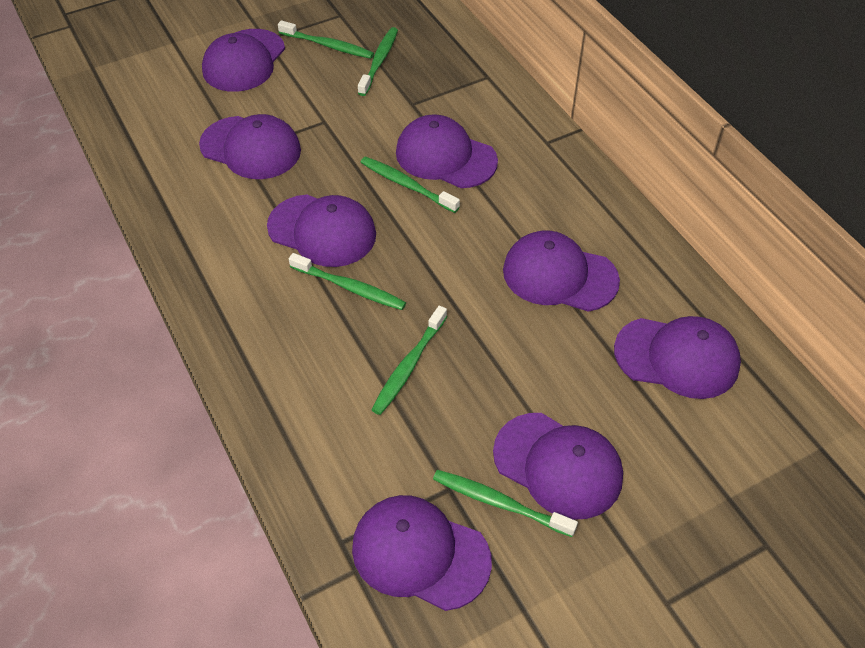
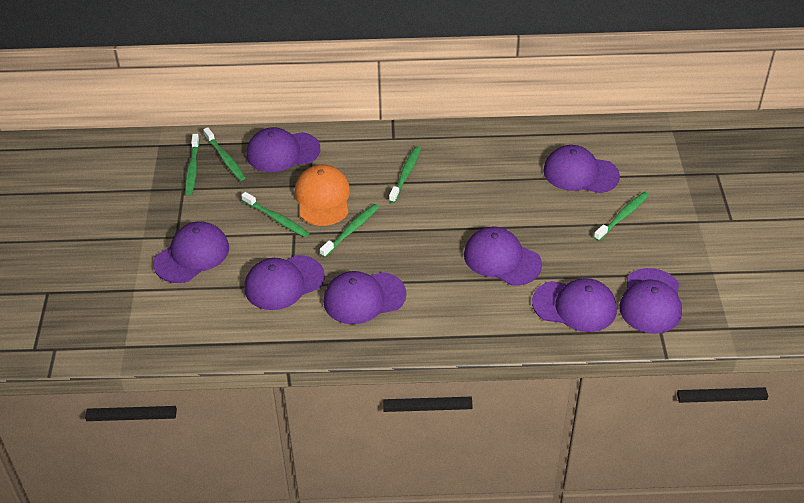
orange cap: 0 -> 1

